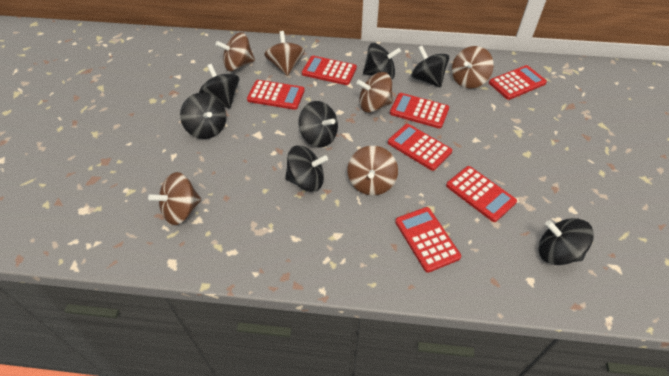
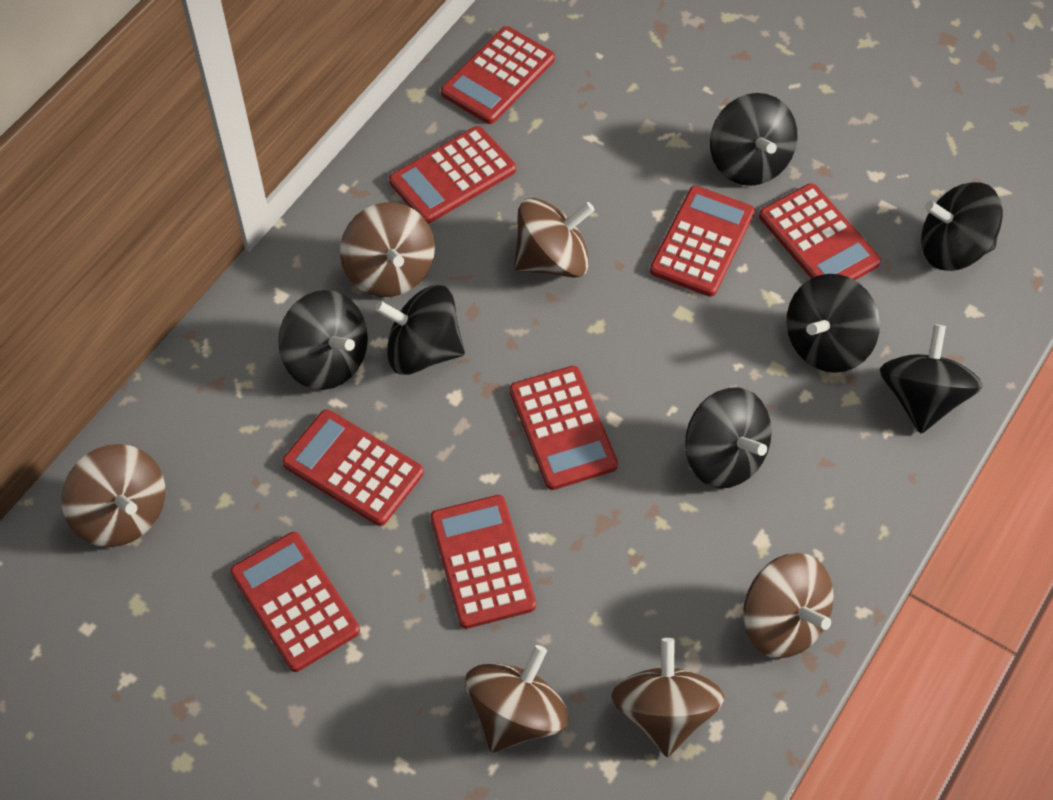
red calculator: 7 -> 8

